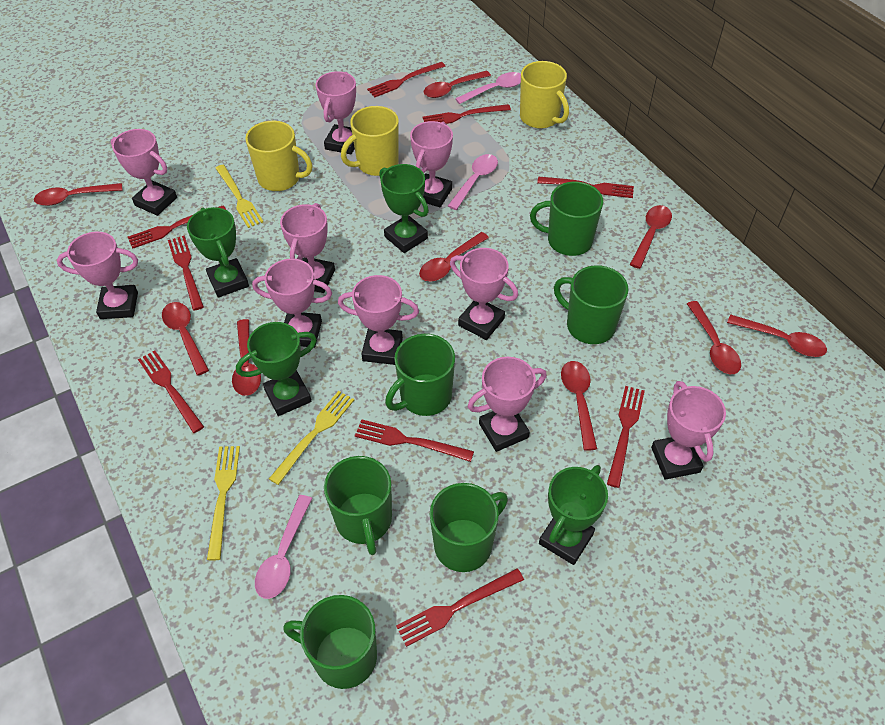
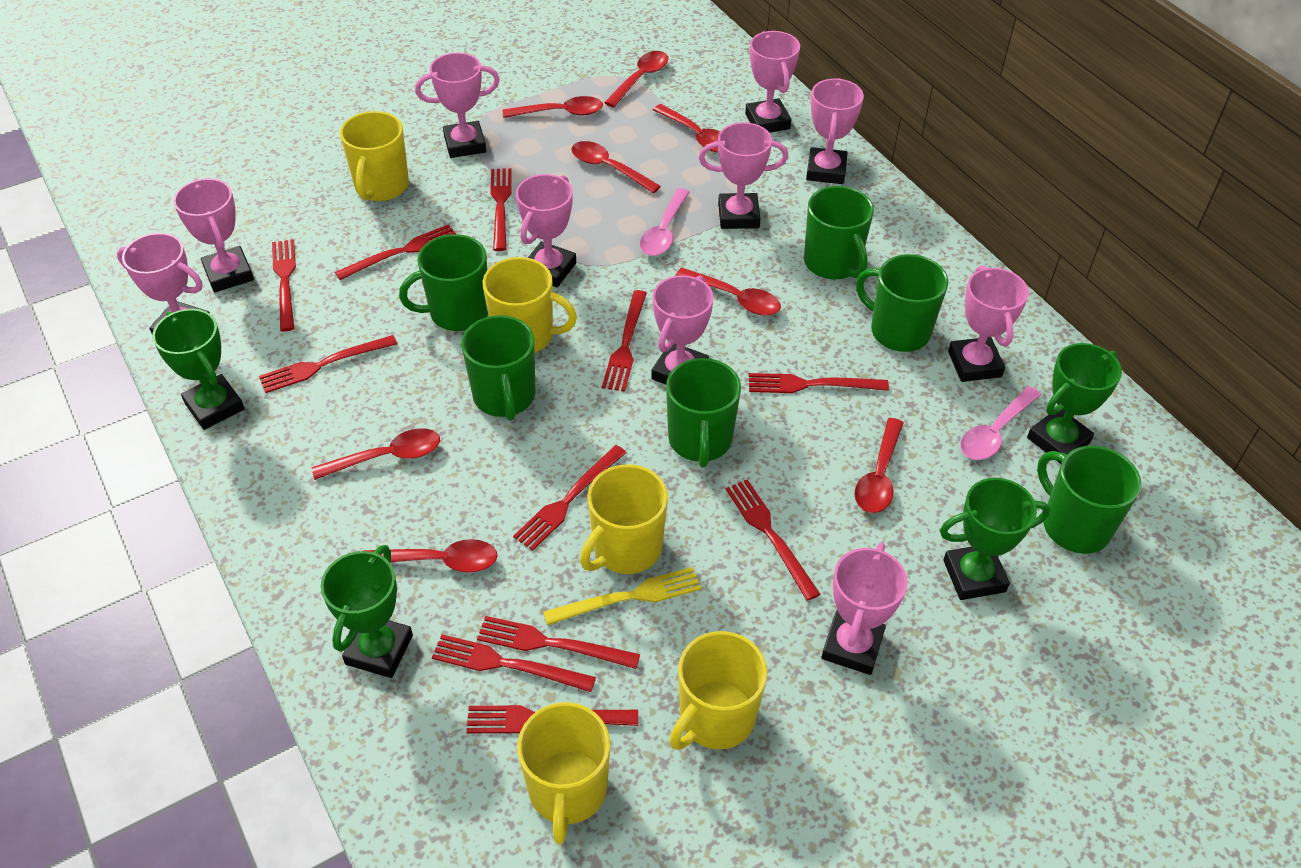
pink spoon: 3 -> 2
red fork: 9 -> 11
red spoon: 9 -> 8
yellow fork: 3 -> 1
yellow mug: 3 -> 5

